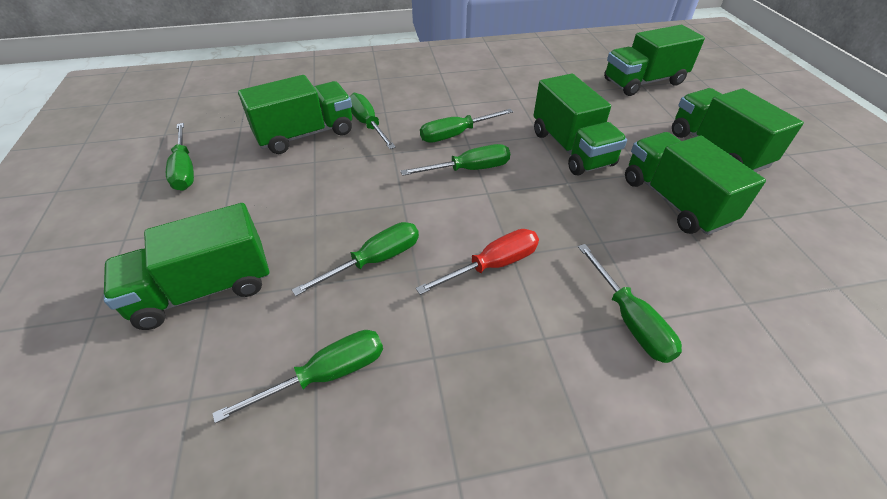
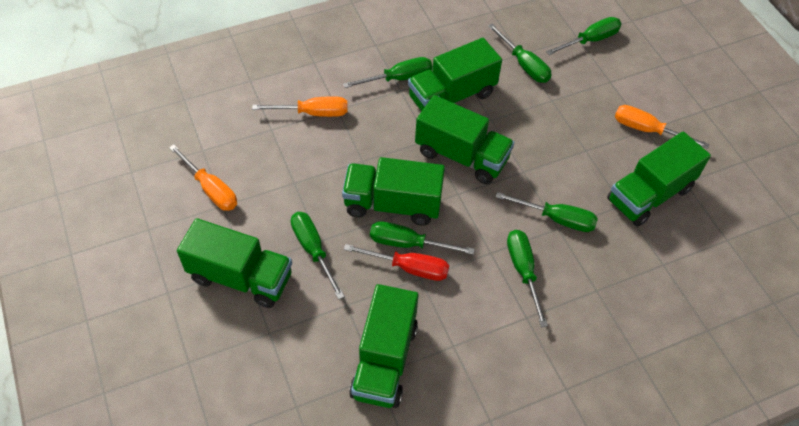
orange screwdriver: 0 -> 3

